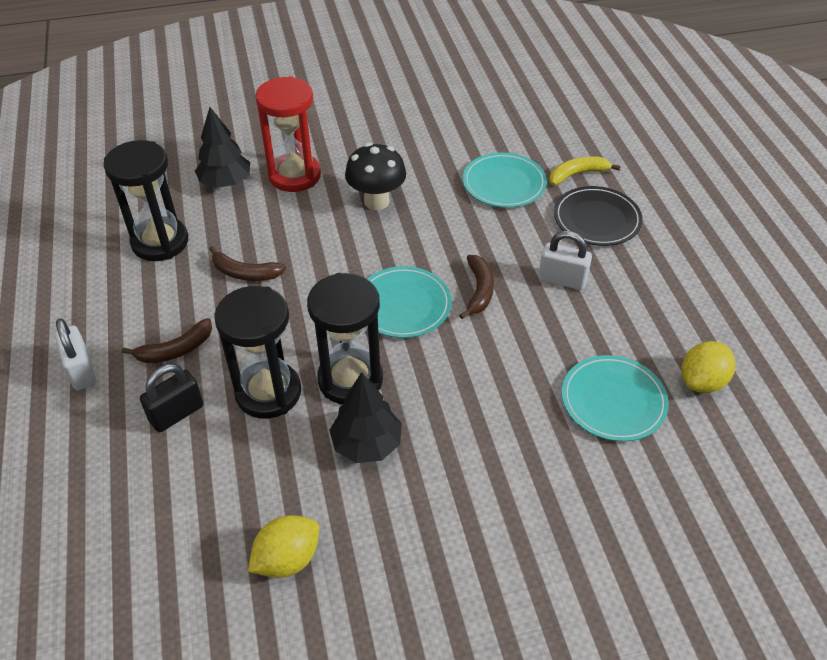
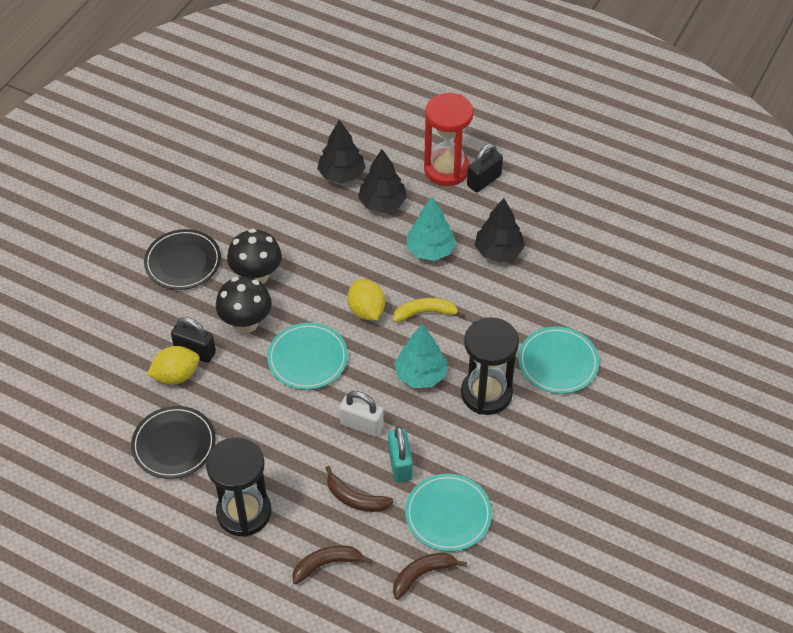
black hourglass: 3 -> 2
black mushroom: 1 -> 2
black padlock: 1 -> 2
black plate: 1 -> 2
black tree: 2 -> 3
turquoise padlock: 0 -> 1
turquoise tree: 0 -> 2
white padlock: 2 -> 1

